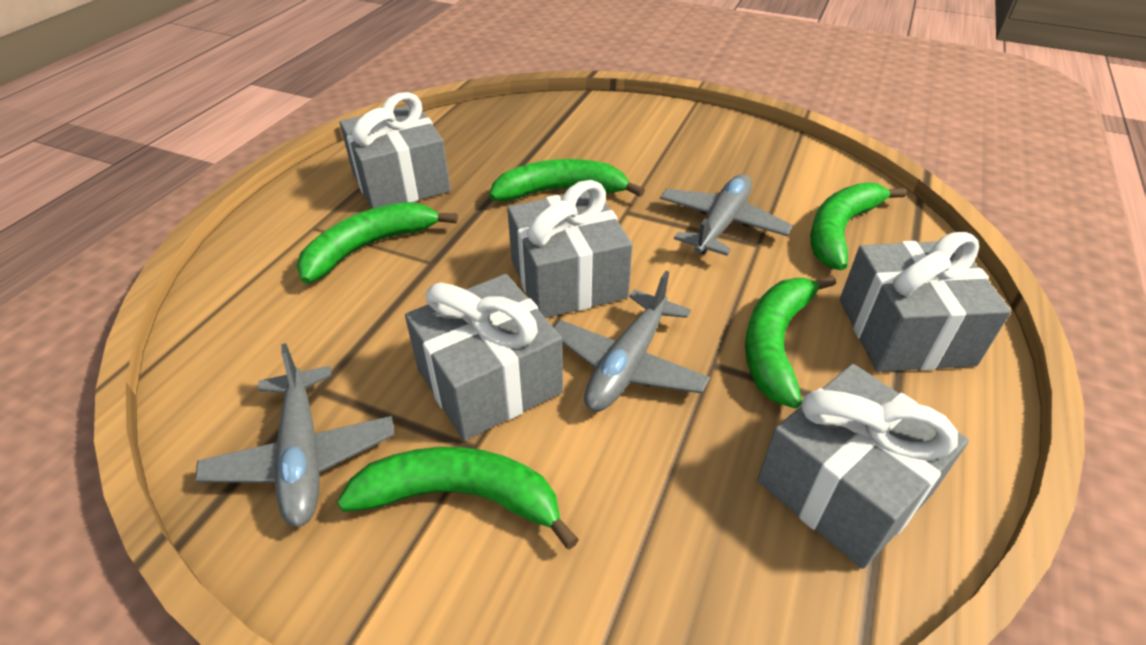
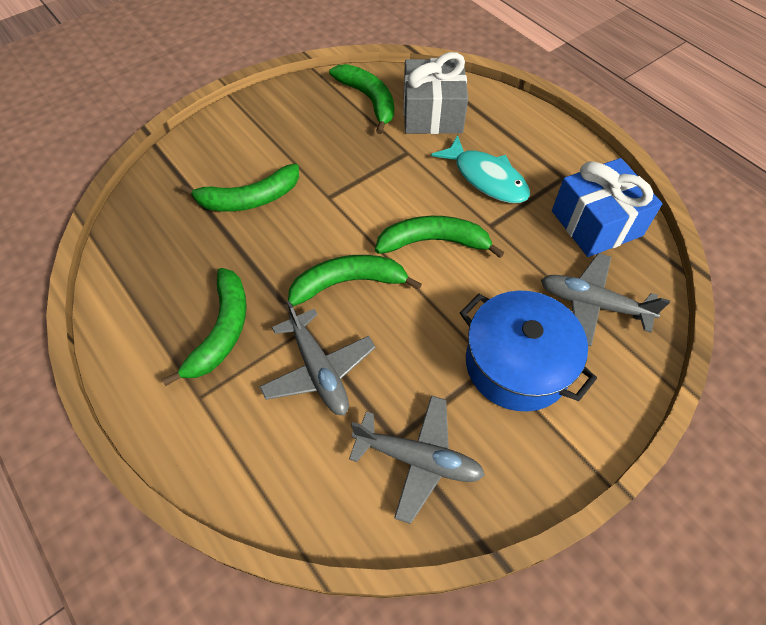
blue gift: 0 -> 1
blue pot: 0 -> 1
grey gift: 5 -> 1
turquoise fish: 0 -> 1

